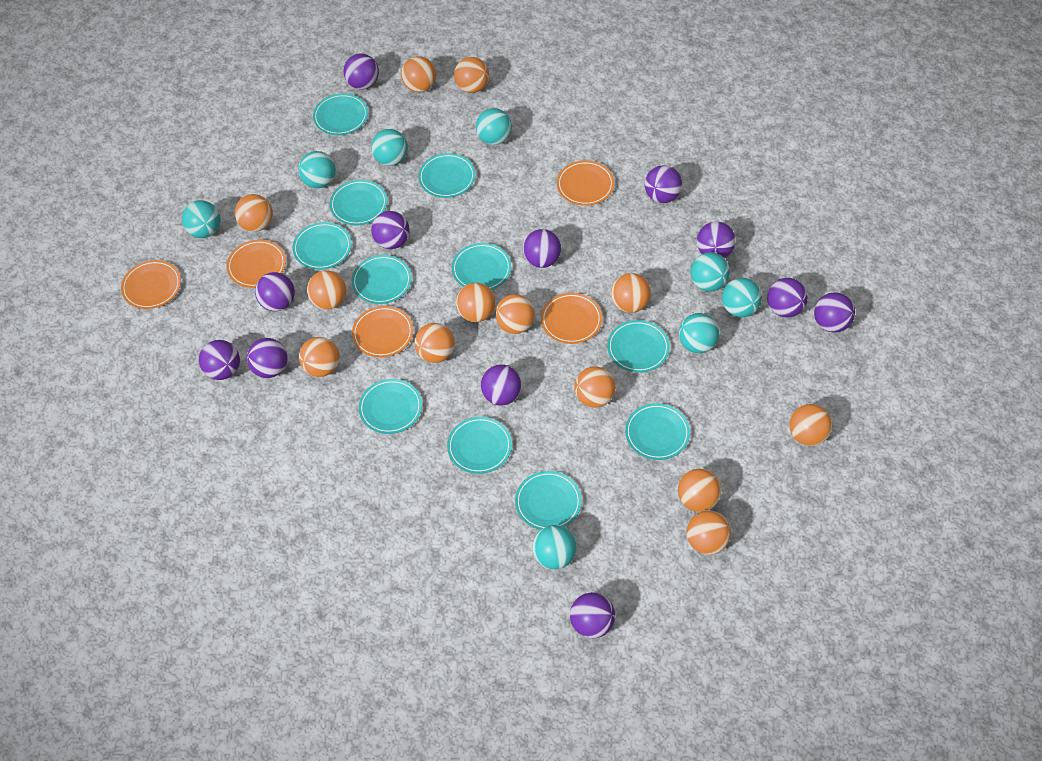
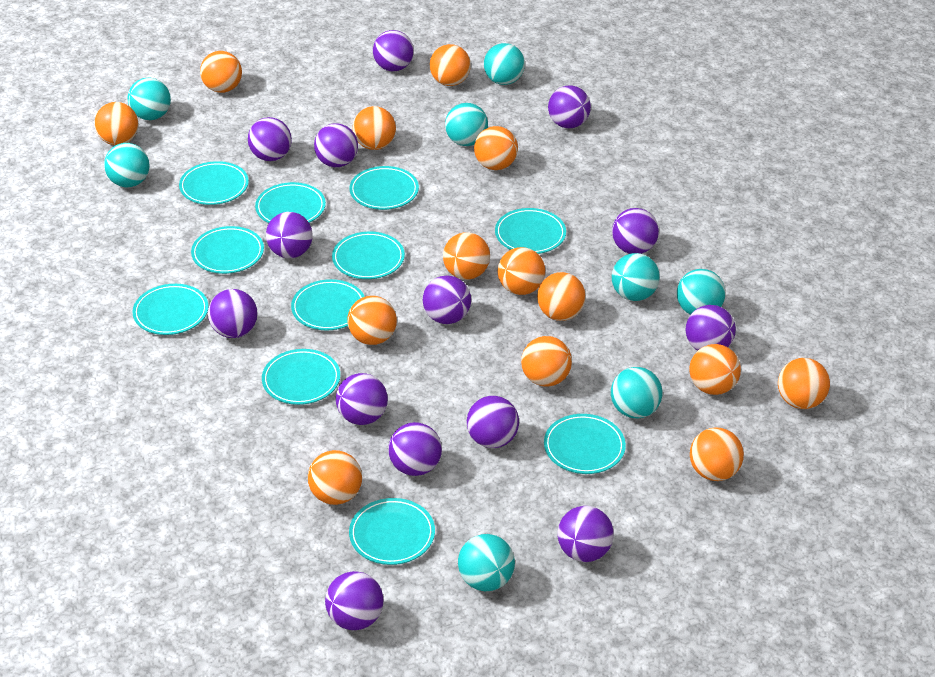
orange ball: 13 -> 14
orange plate: 5 -> 0
purple ball: 12 -> 14

